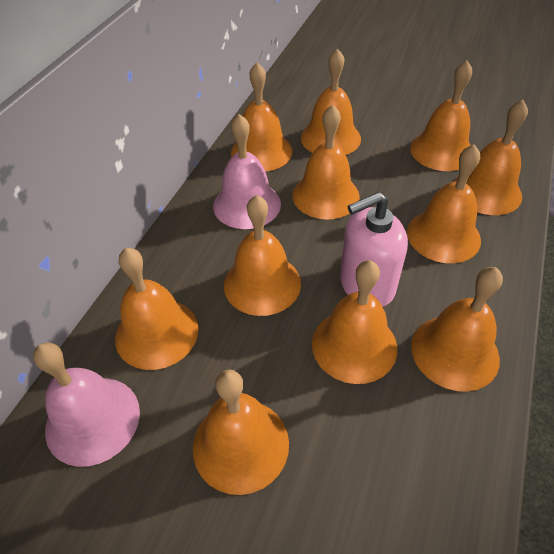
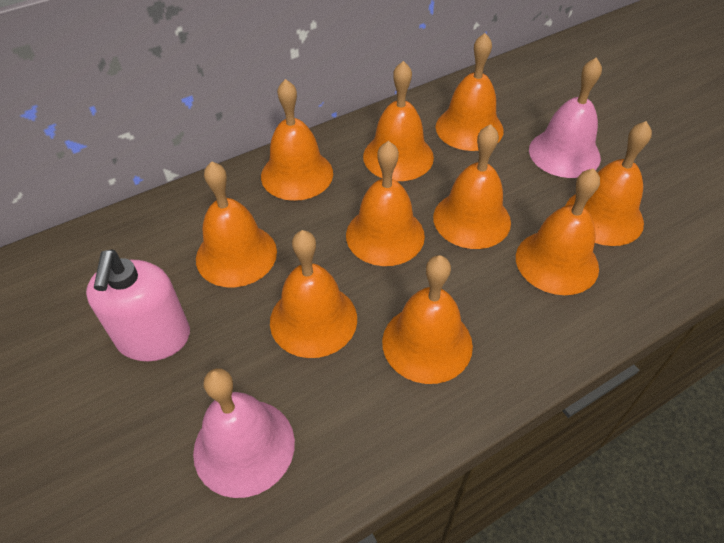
orange bell: 11 -> 10

